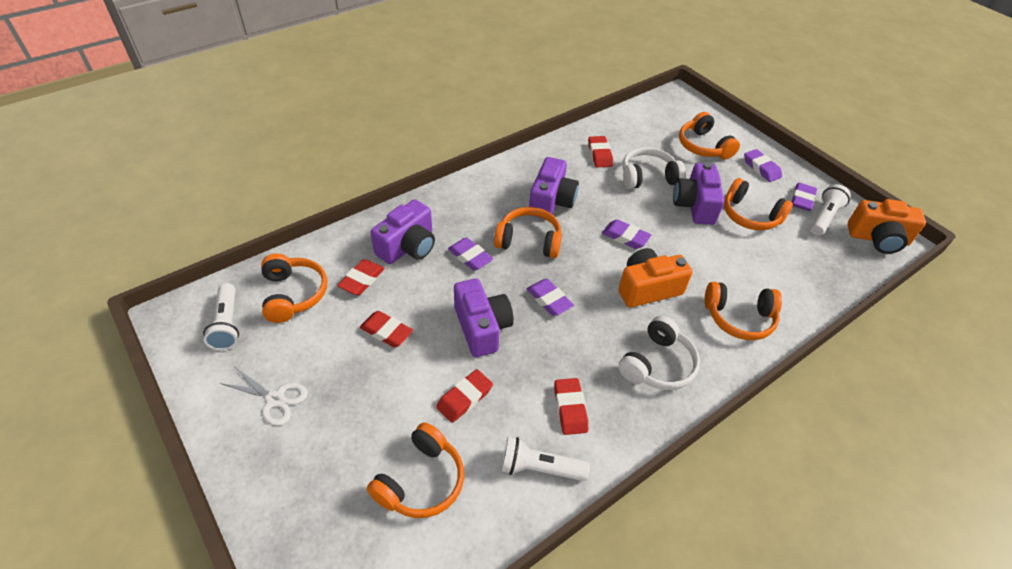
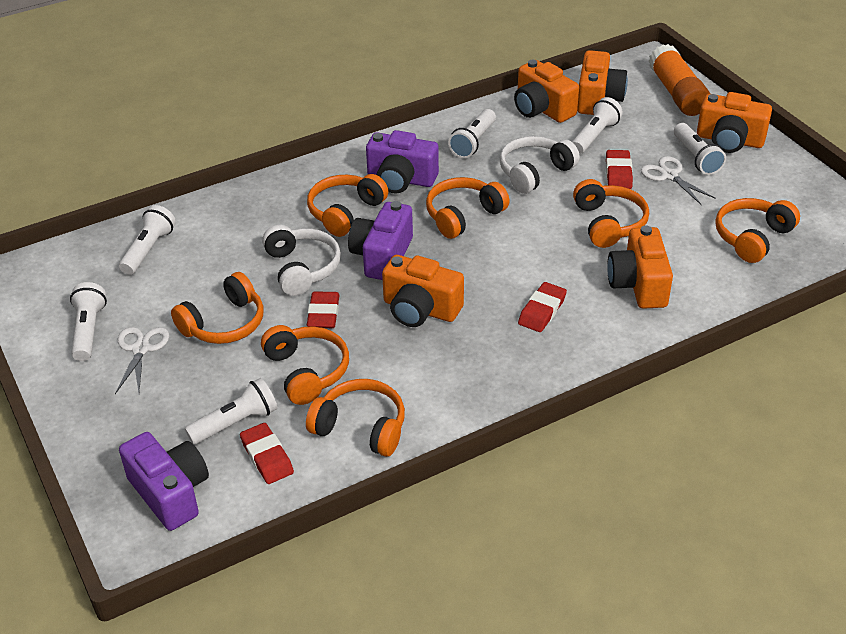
orange camera: 2 -> 5
orange glue stick: 0 -> 1
orange headphones: 6 -> 7
purple camera: 4 -> 3
purple eraser: 5 -> 0
red eraser: 5 -> 4
white flashlight: 3 -> 6
white scissors: 1 -> 2

